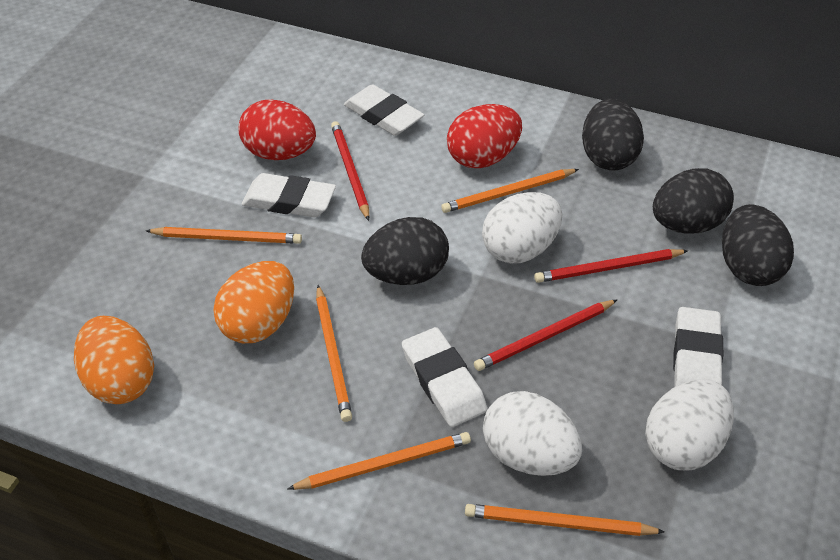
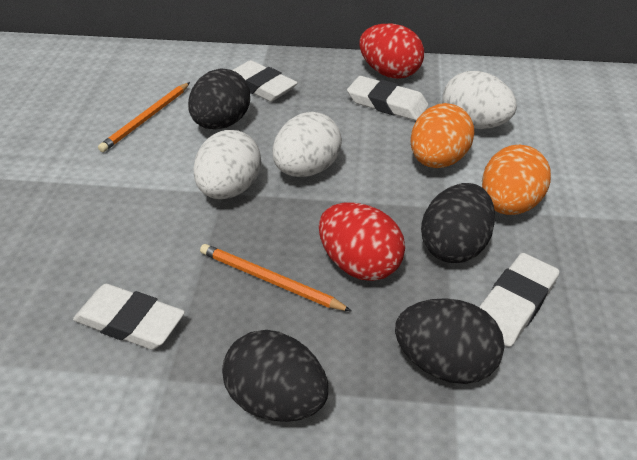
orange pencil: 5 -> 2
red pencil: 3 -> 0

